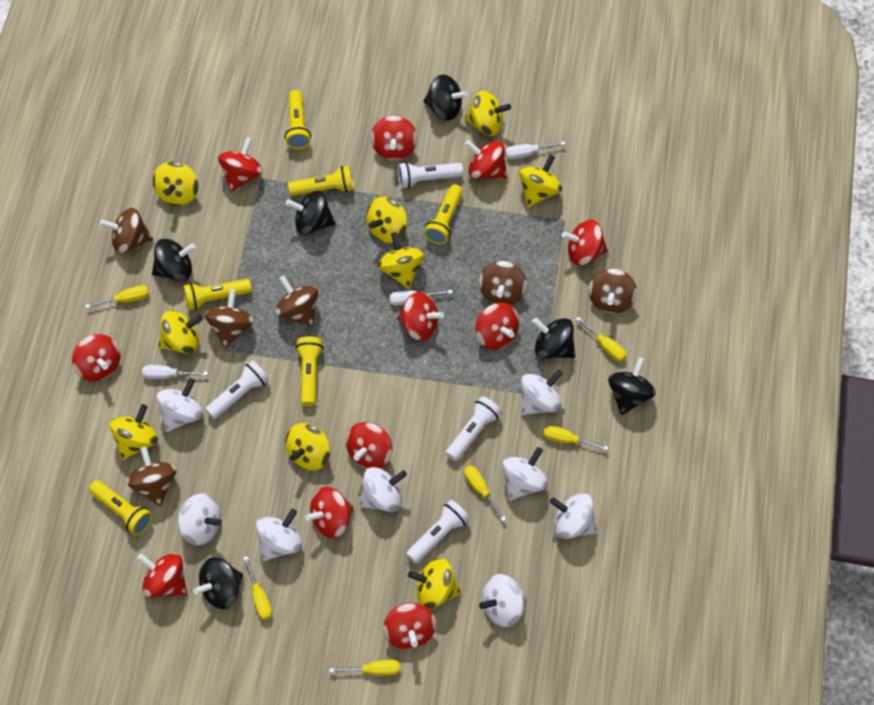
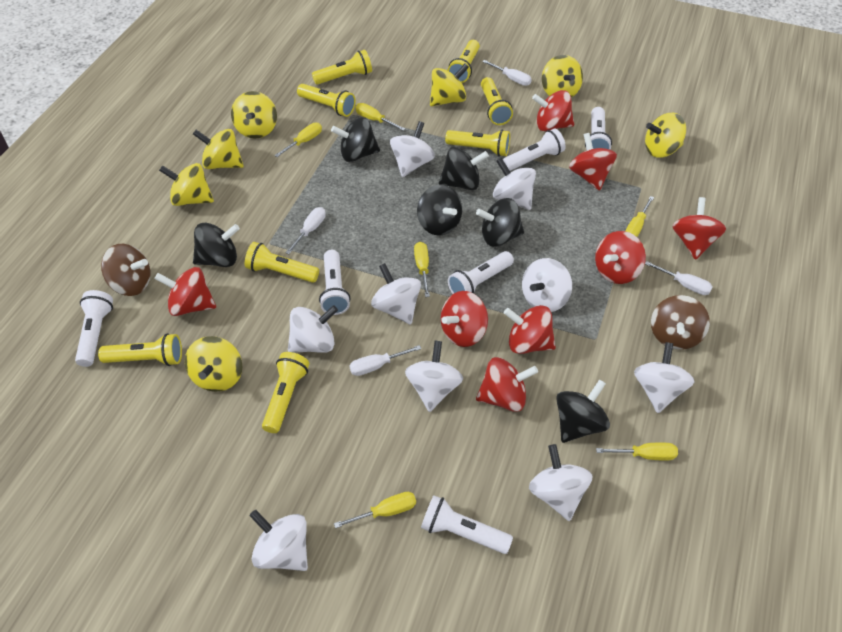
brown spinning top: 6 -> 2
red spinning top: 11 -> 8
white flashlight: 4 -> 6
white screwdriver: 3 -> 4
white spinning top: 8 -> 9
yellow flashlight: 6 -> 8
yellow spinning top: 9 -> 7

